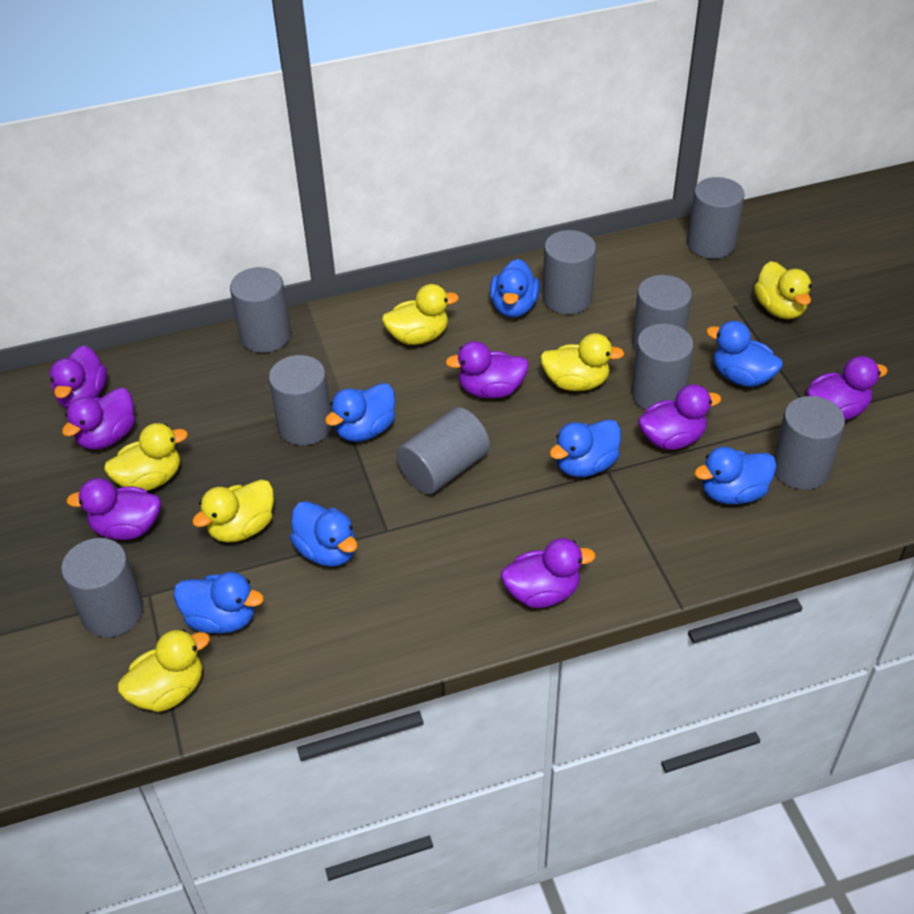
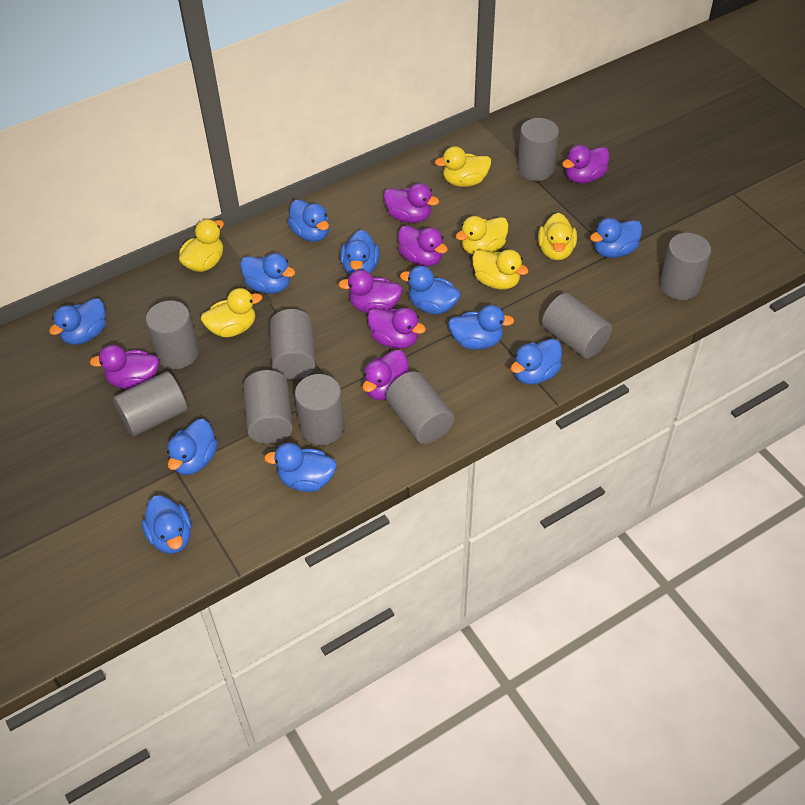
blue duck: 7 -> 11

